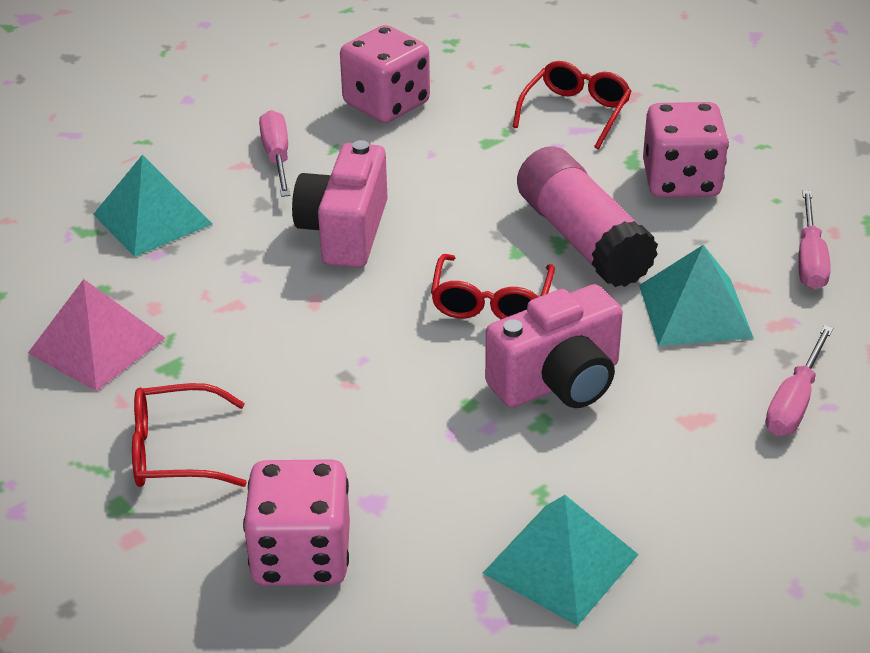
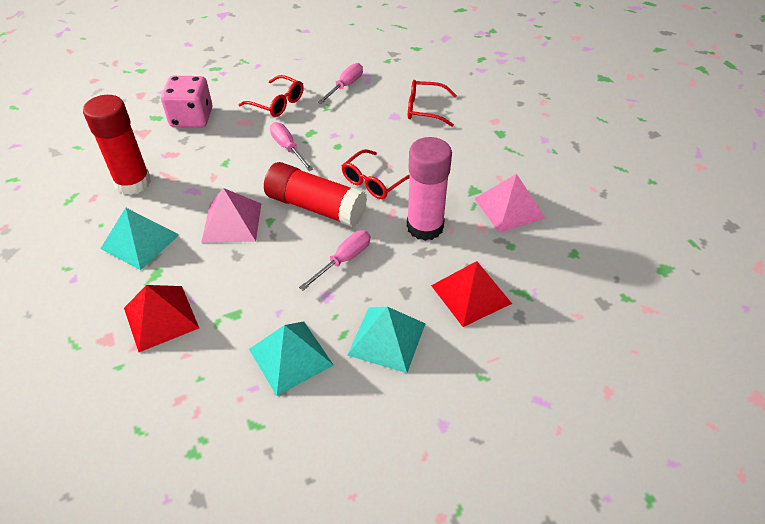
pink camera: 2 -> 0
pink dice: 3 -> 1
pink pyramid: 1 -> 2
red glue stick: 0 -> 2
red pyramid: 0 -> 2

